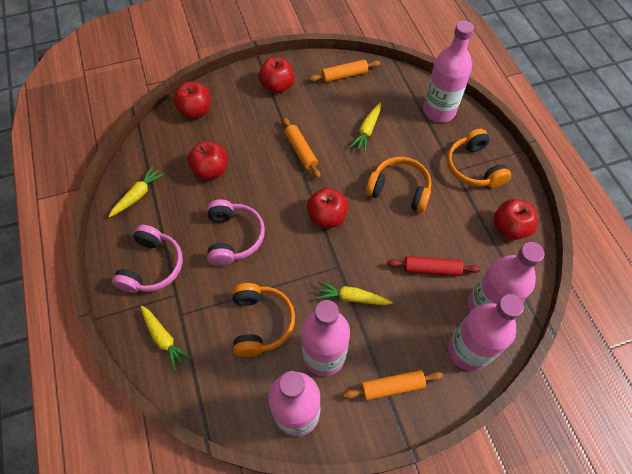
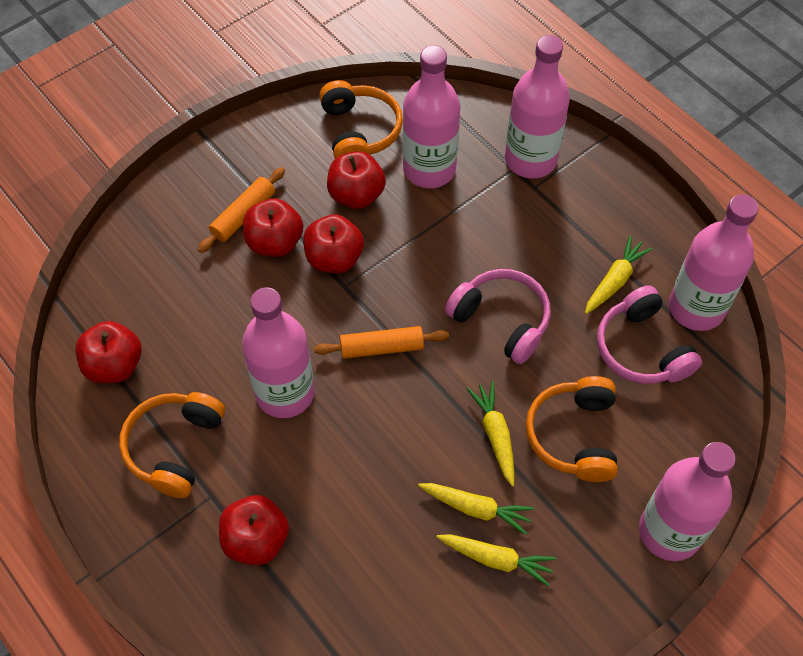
orange rolling pin: 3 -> 2
red rolling pin: 1 -> 0

